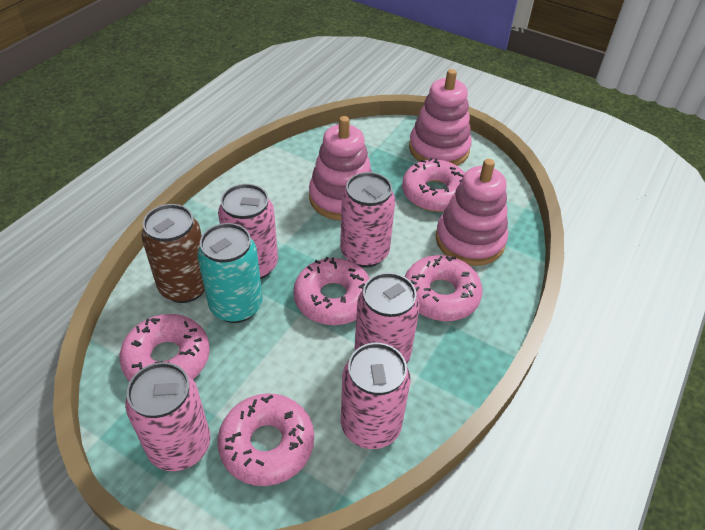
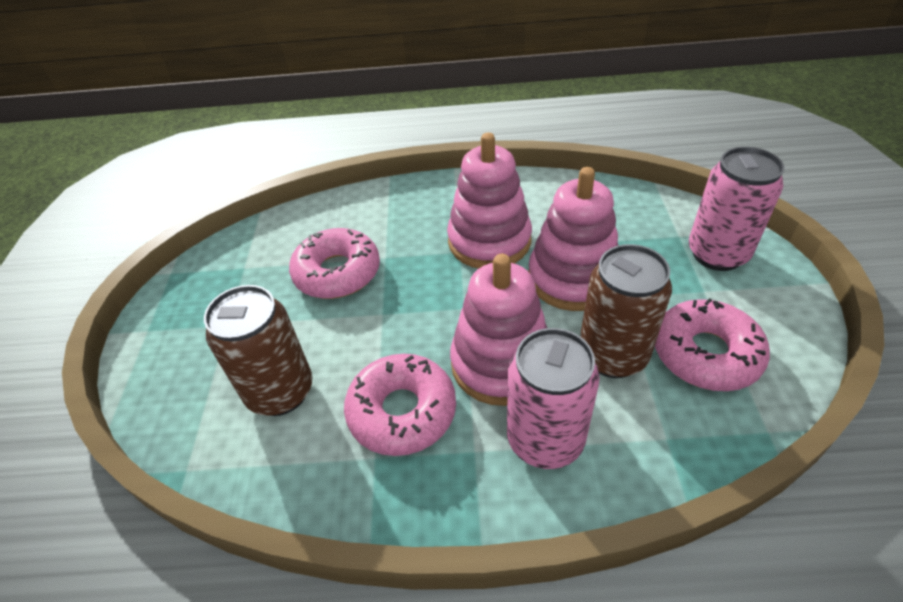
brown can: 1 -> 2
pink can: 5 -> 2
pink donut: 5 -> 3
turquoise can: 1 -> 0

